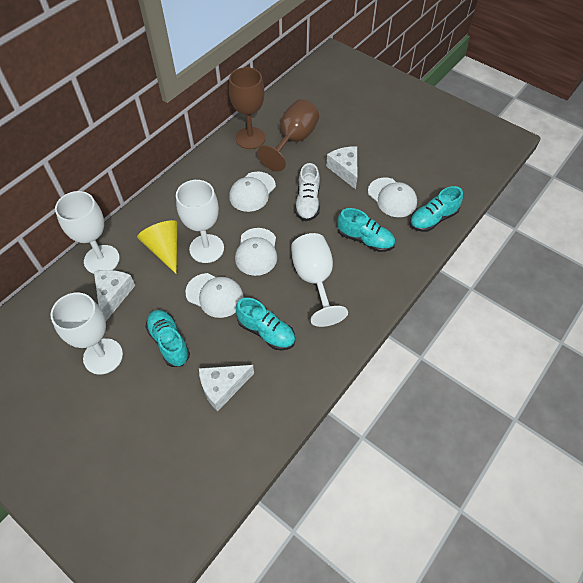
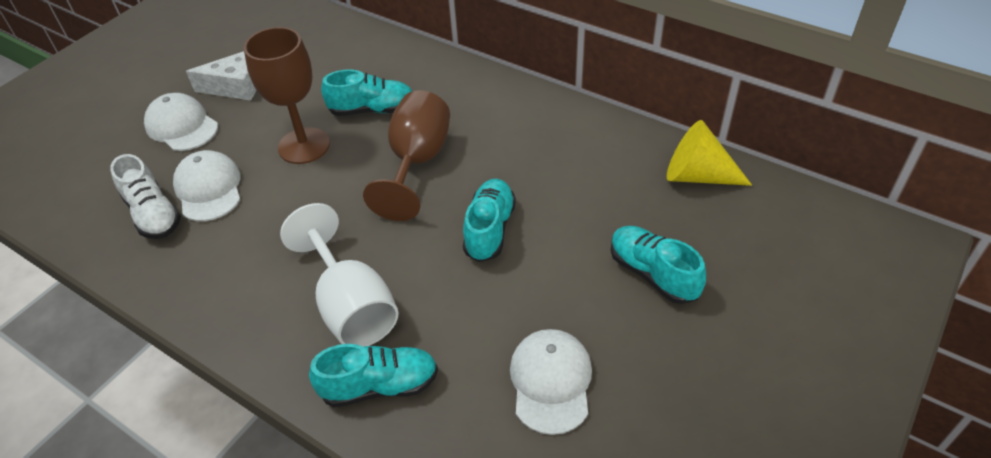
white cap: 4 -> 3
white cheese: 3 -> 1
white goblet: 4 -> 1

